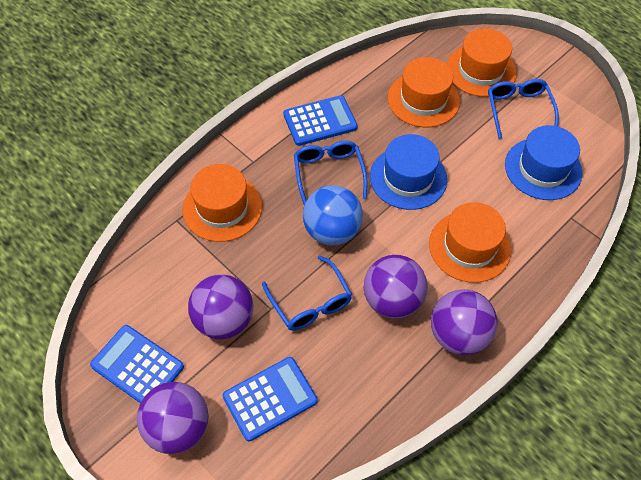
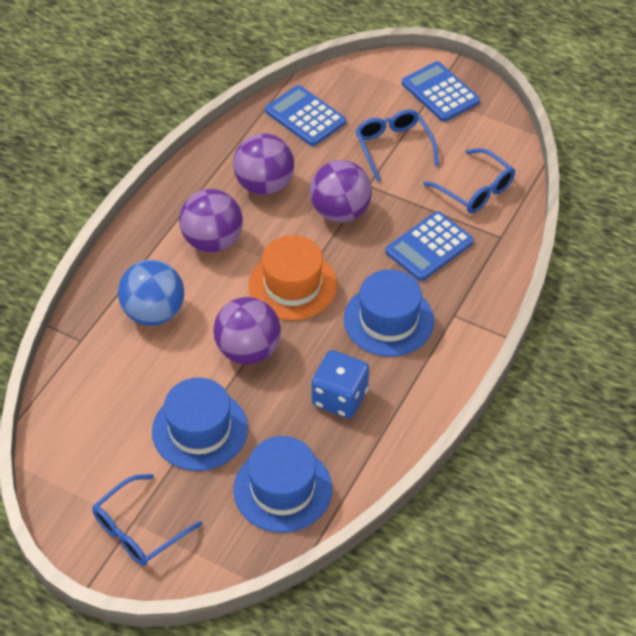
blue dice: 0 -> 1
blue hat: 2 -> 3
orange hat: 4 -> 1

